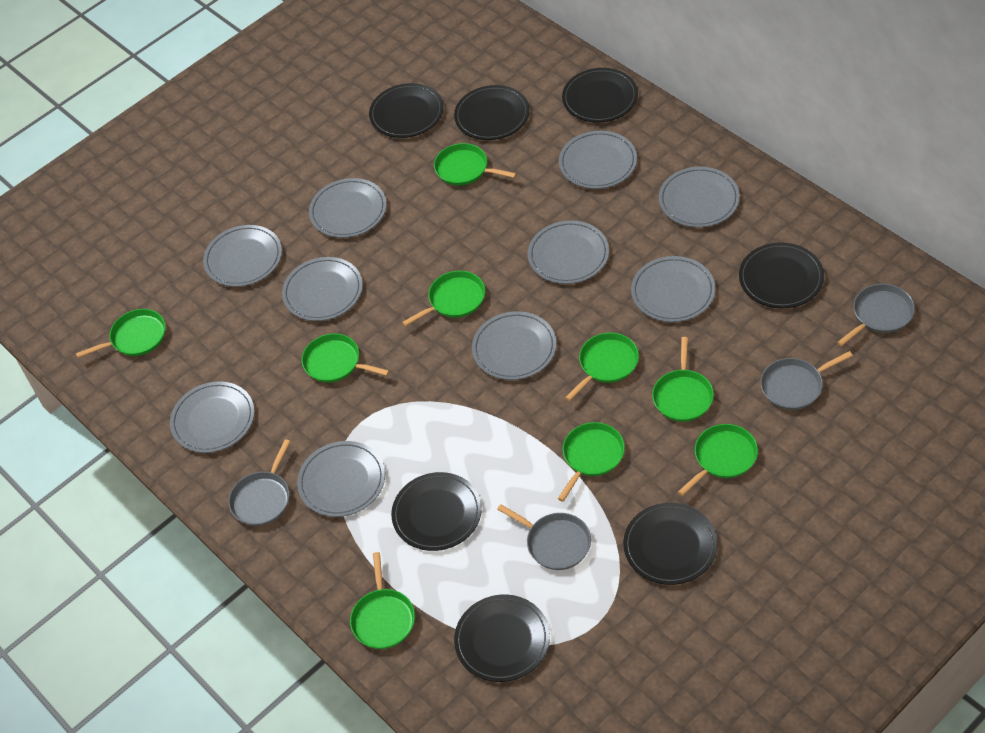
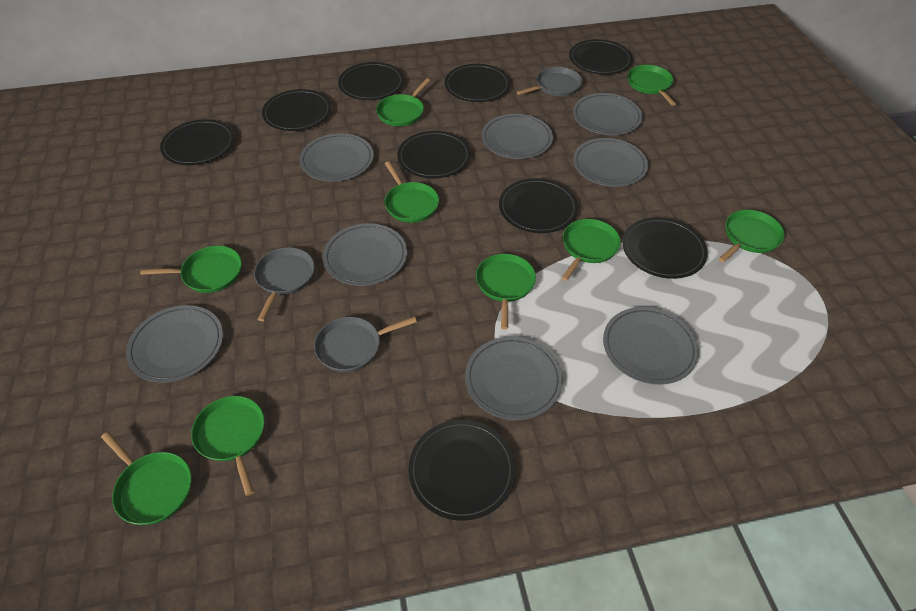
black plate: 7 -> 9
grey pan: 4 -> 3
grey plate: 10 -> 8

